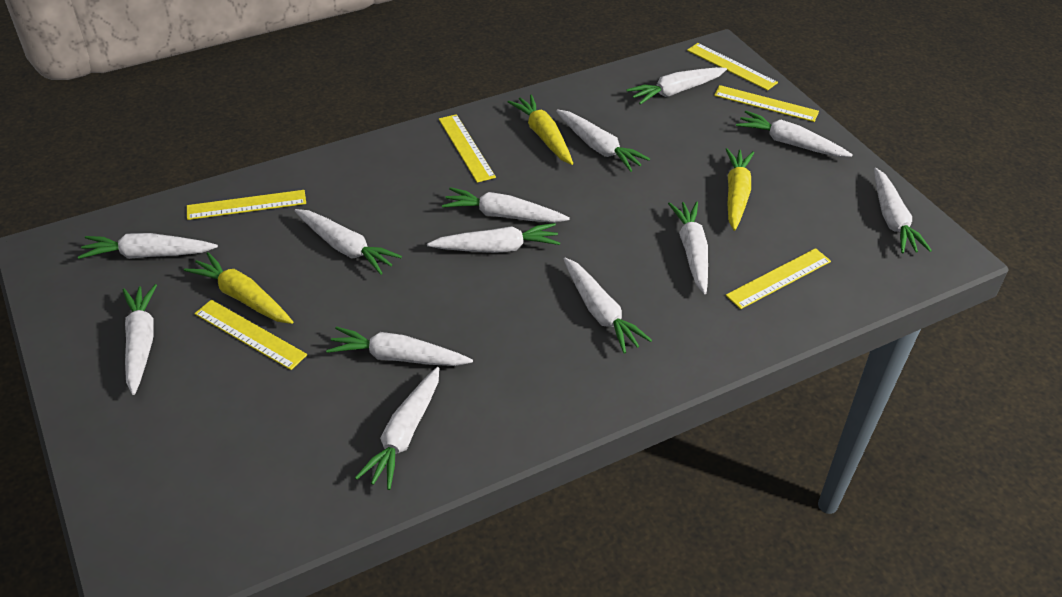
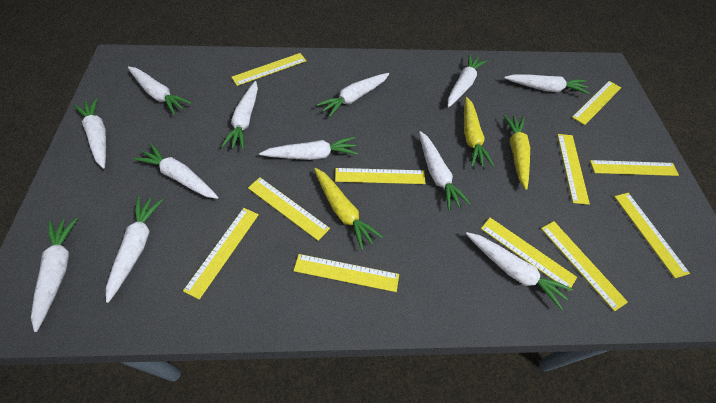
white carrot: 13 -> 12
yellow ruler: 6 -> 11

